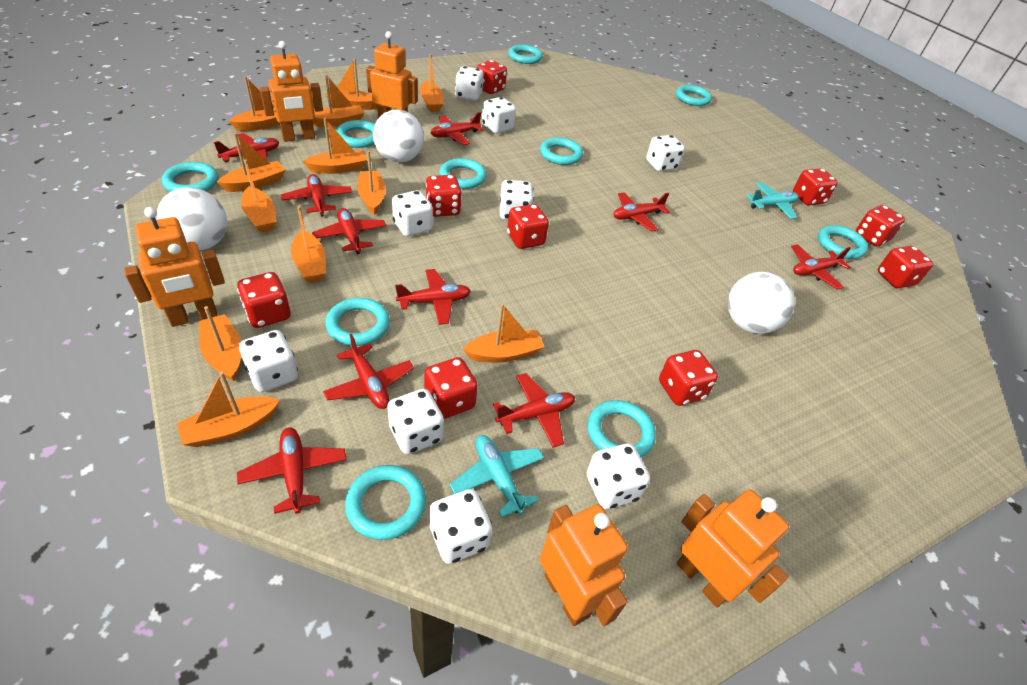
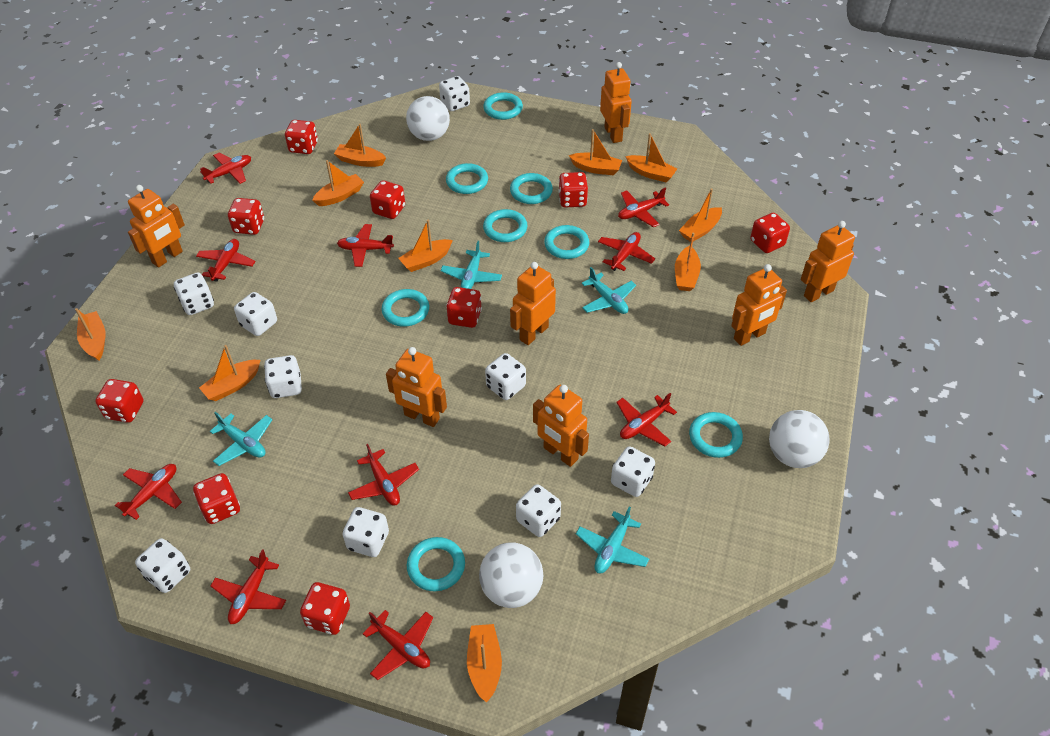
orange boat: 12 -> 10
orange robot: 5 -> 7
turquoise plane: 2 -> 4
turquoise ring: 10 -> 8

